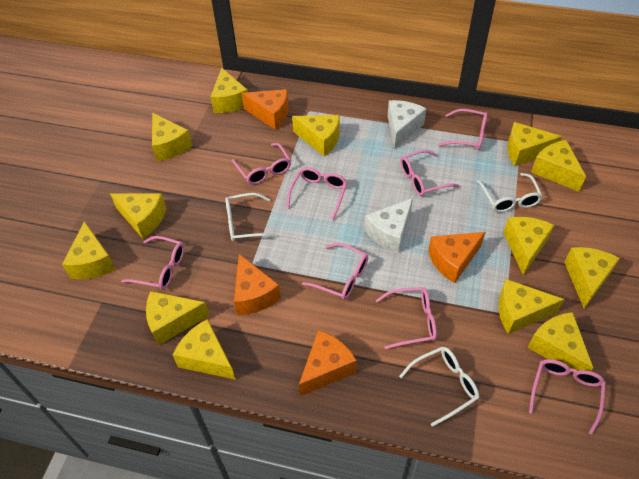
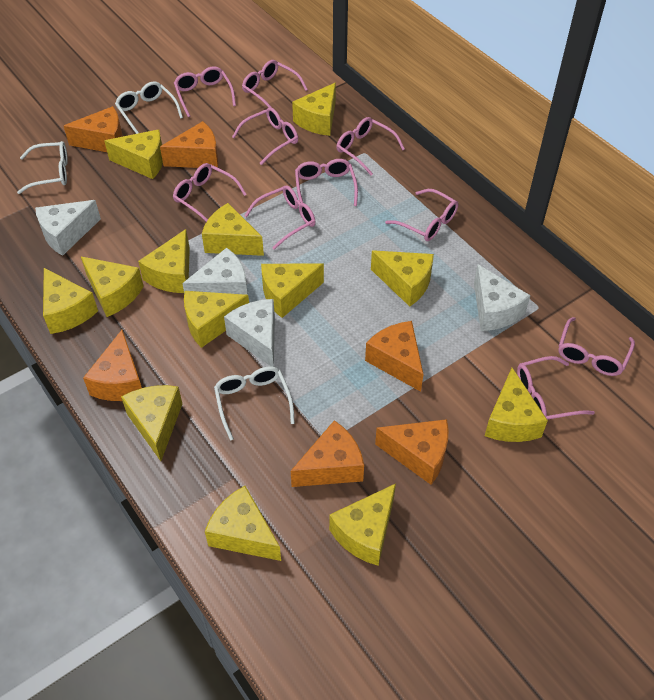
orange cheese: 4 -> 6
pink glasses: 8 -> 10
white cheese: 2 -> 4

